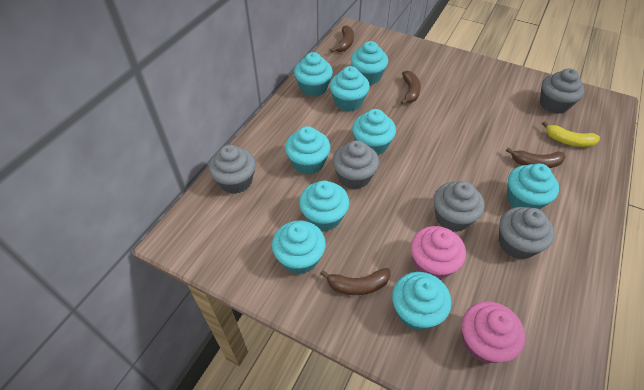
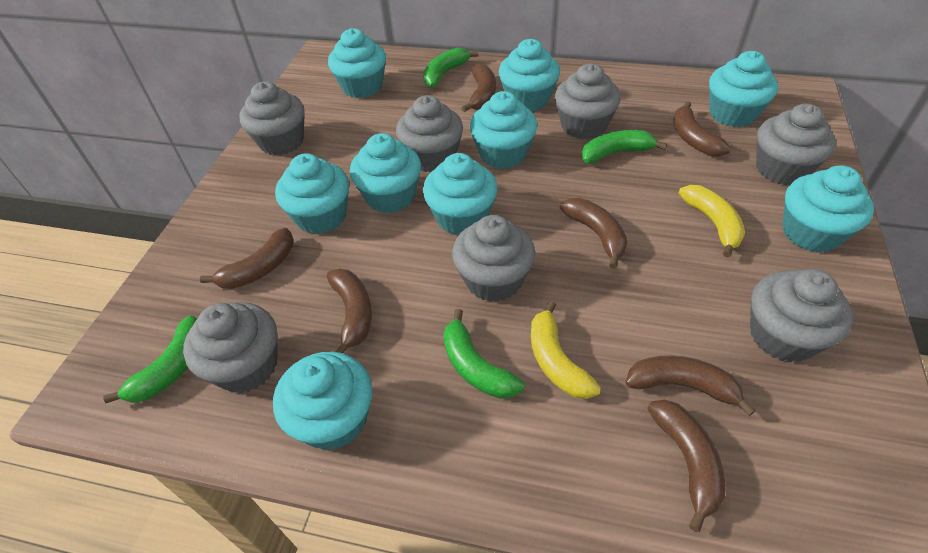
brown banana: 4 -> 7
green banana: 0 -> 4
grey cupcake: 5 -> 7
pink cupcake: 2 -> 0
yellow banana: 1 -> 2

